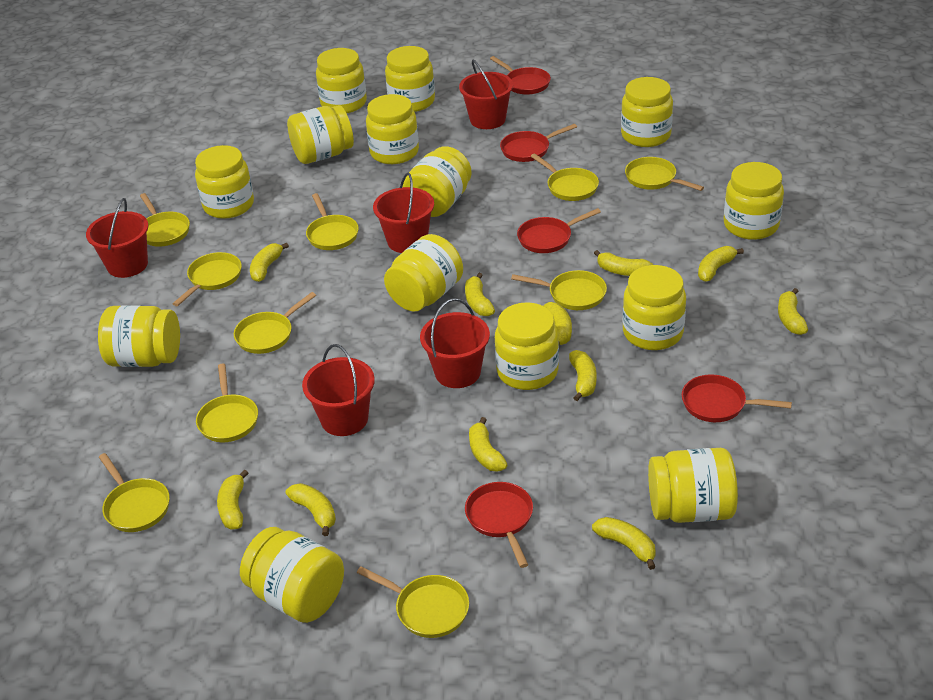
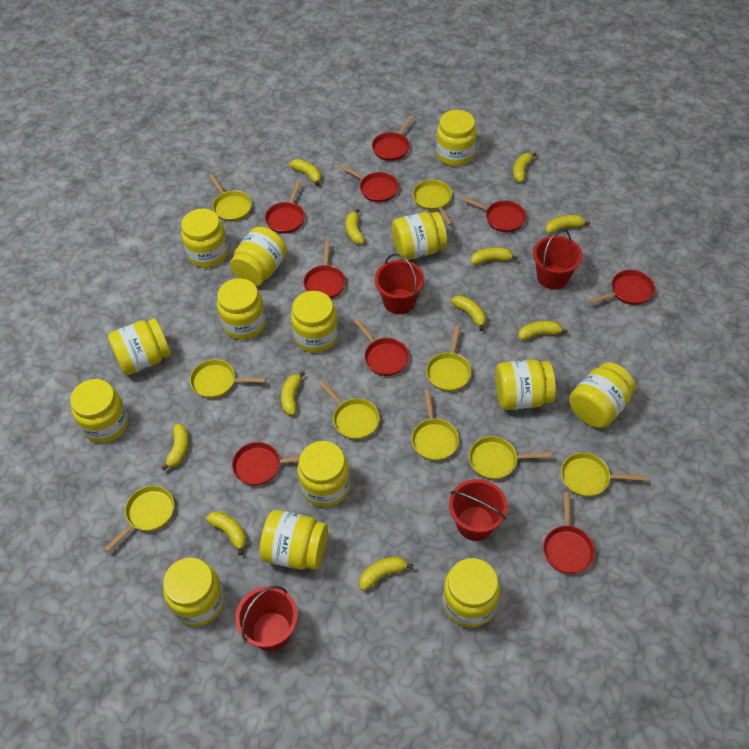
red bucket: 5 -> 4
red pan: 5 -> 9
yellow pan: 10 -> 9

